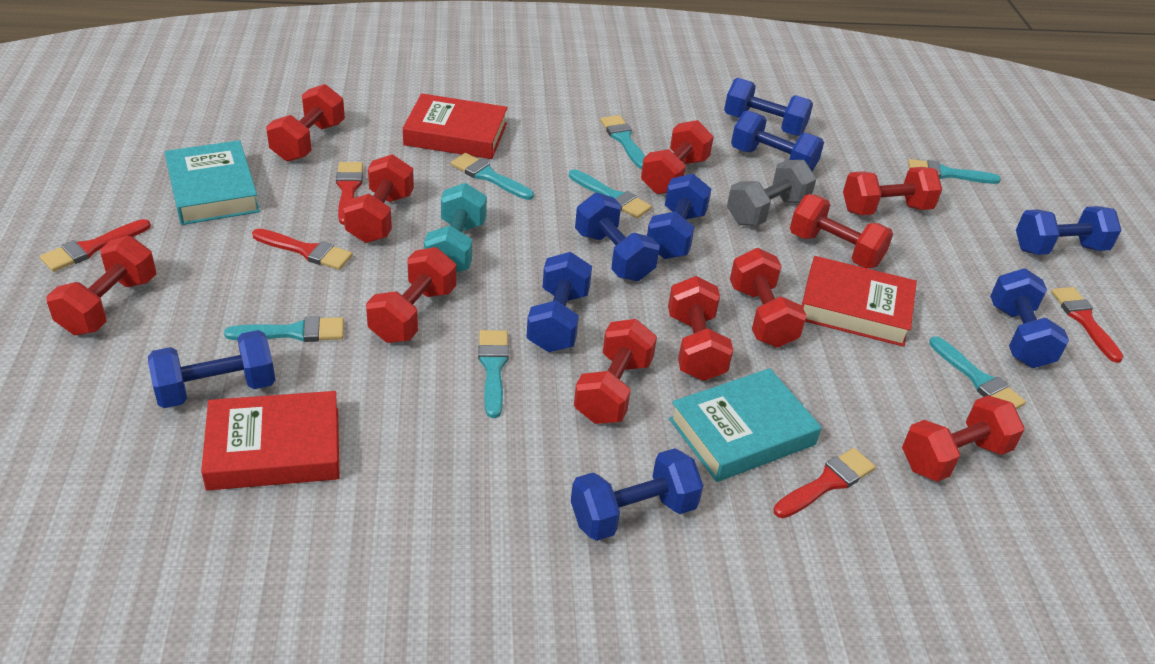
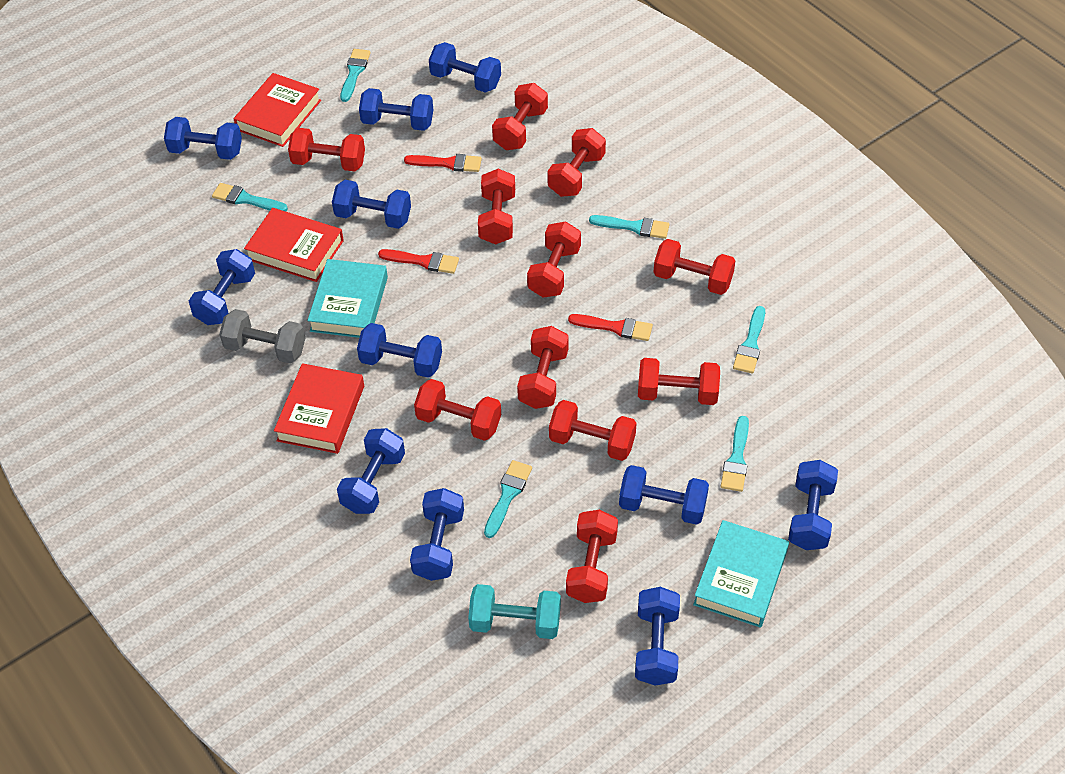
blue dumbbell: 9 -> 11
red brush: 5 -> 3
turquoise brush: 7 -> 6

